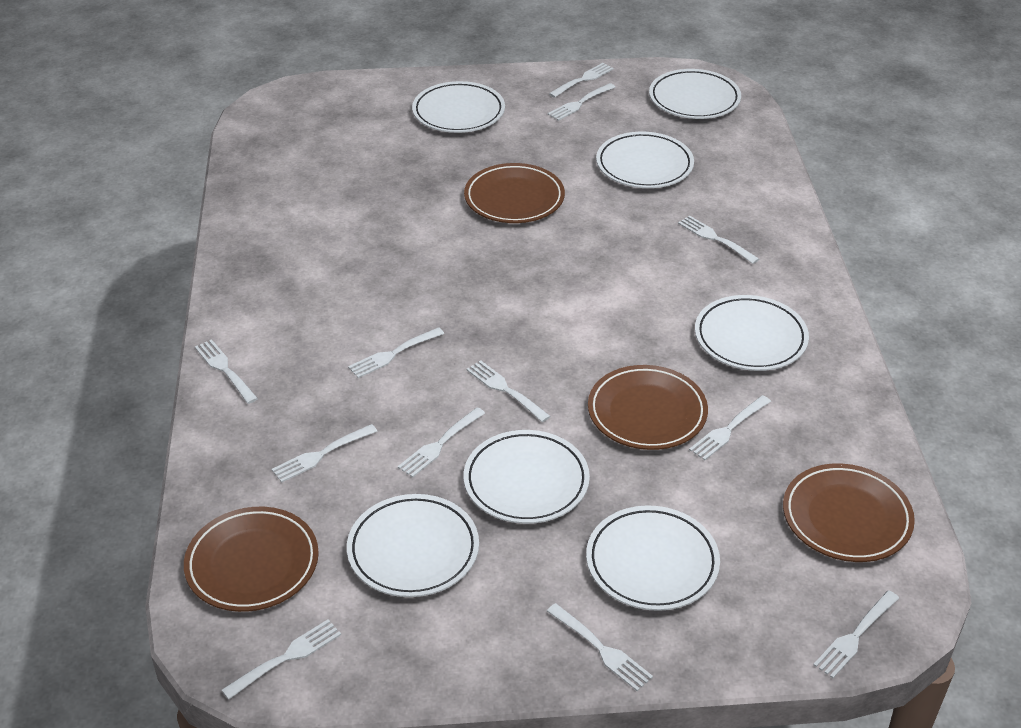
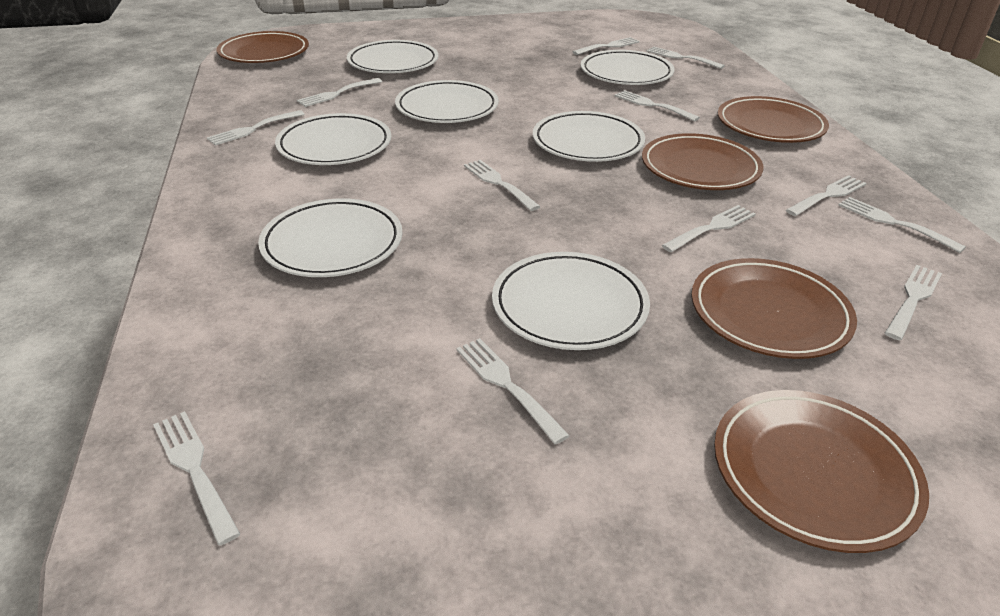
brown plate: 4 -> 5

